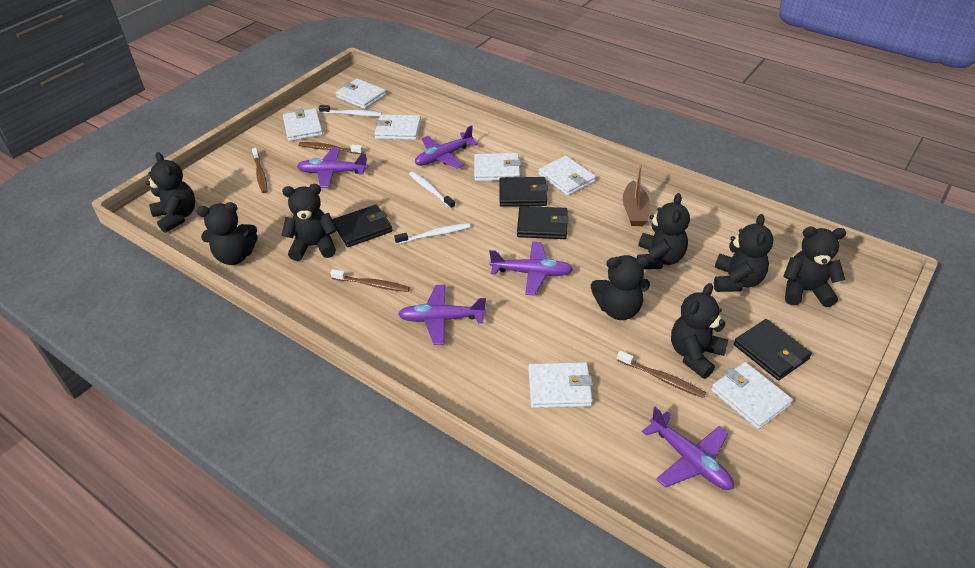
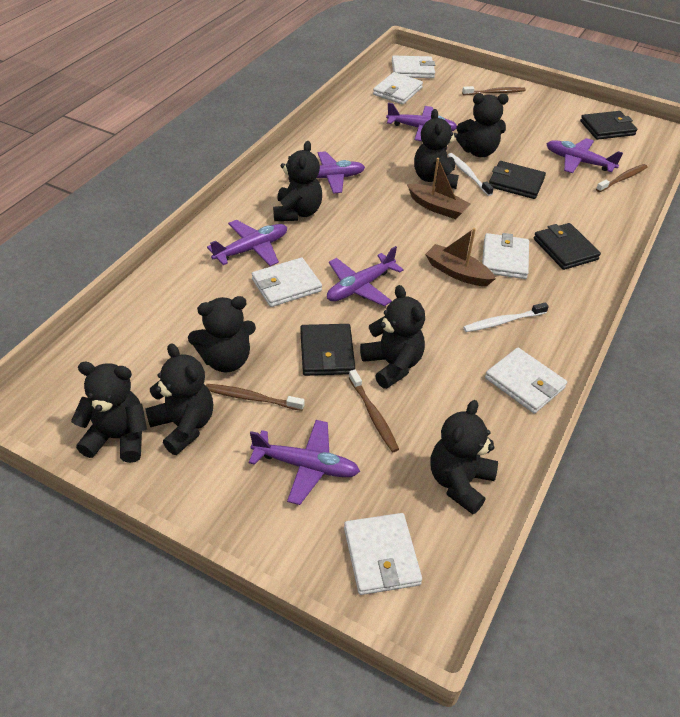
brown boat: 1 -> 2
purple plane: 5 -> 6
white toothbrush: 3 -> 2
white wallet: 7 -> 6

